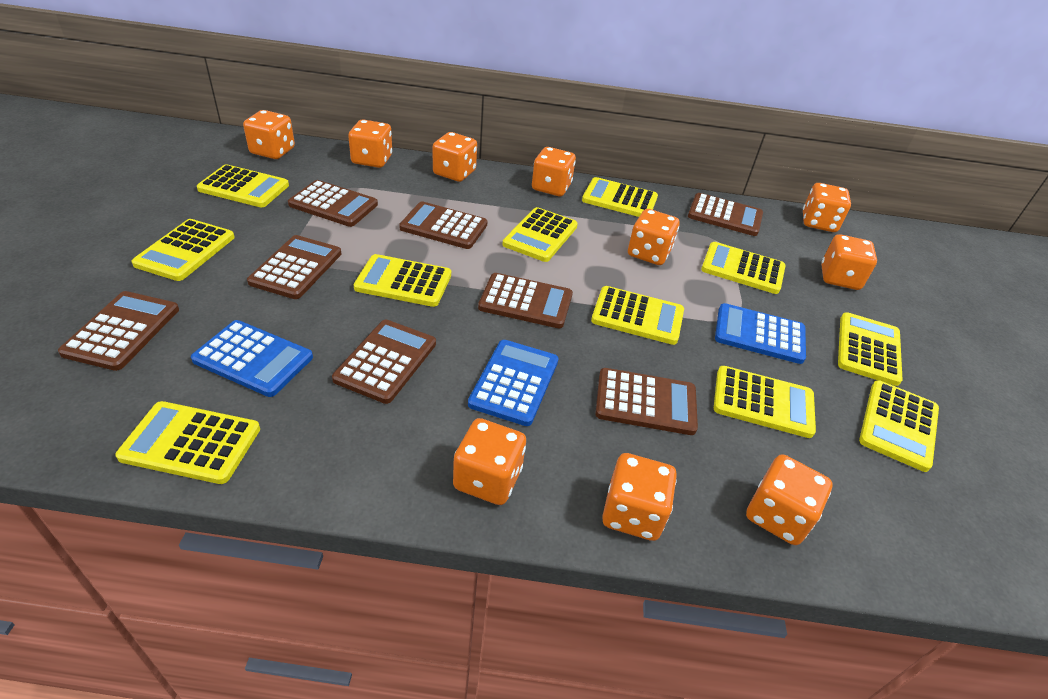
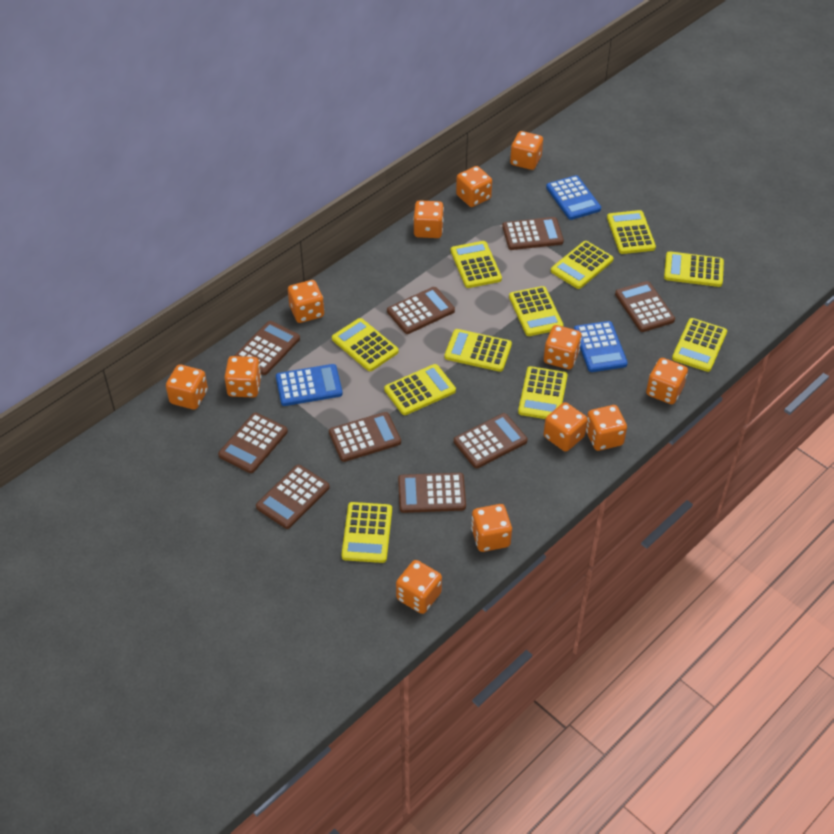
brown calculator: 8 -> 9
orange dice: 10 -> 12

